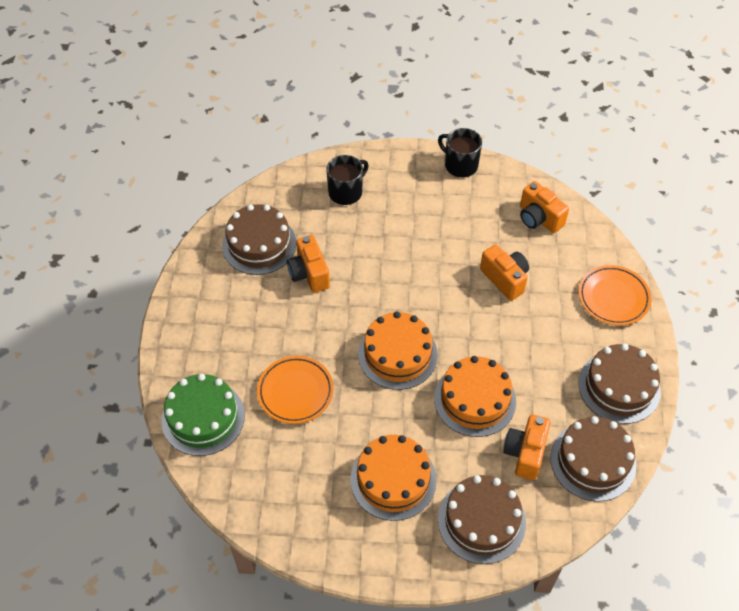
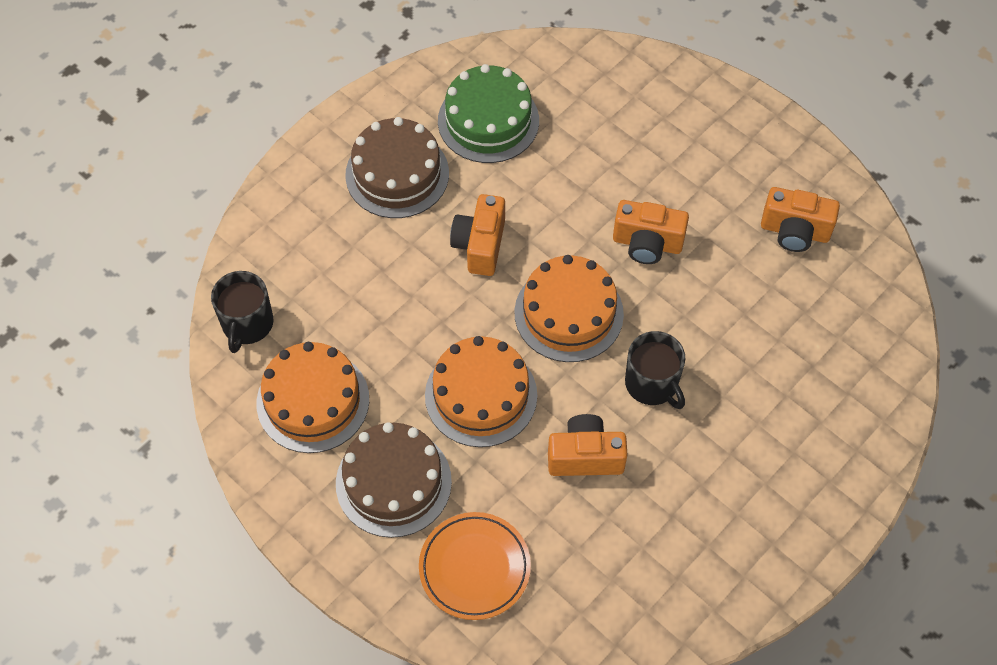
brown cake: 4 -> 2
orange plate: 2 -> 1

